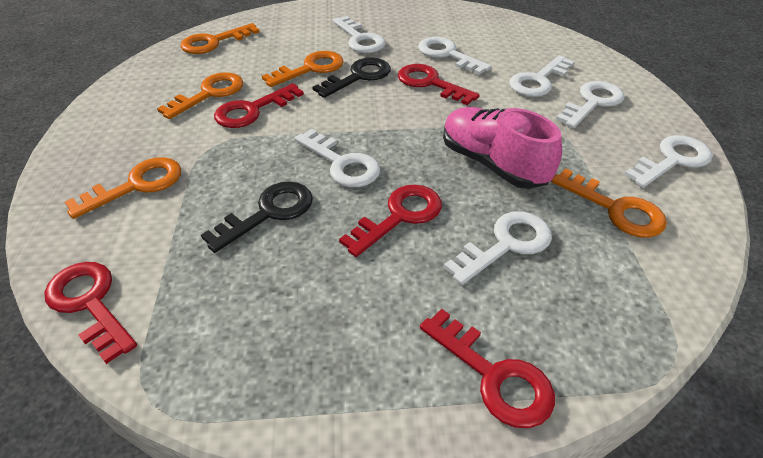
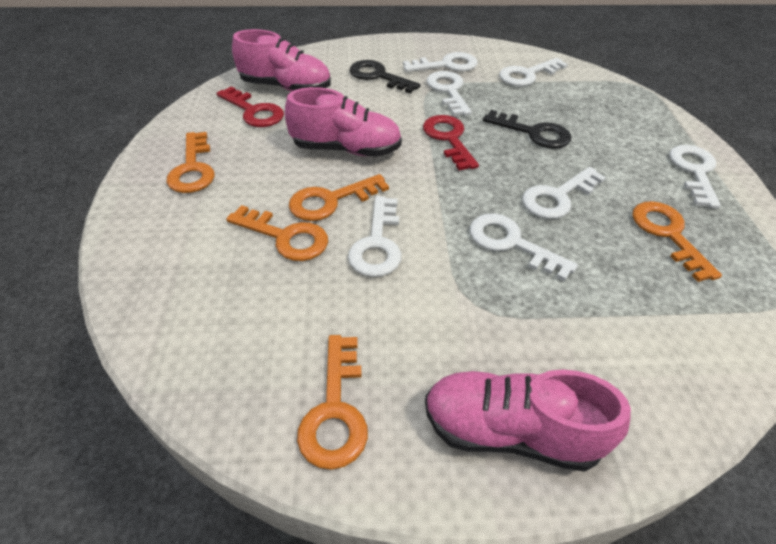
pink shoe: 1 -> 3
red key: 5 -> 2

